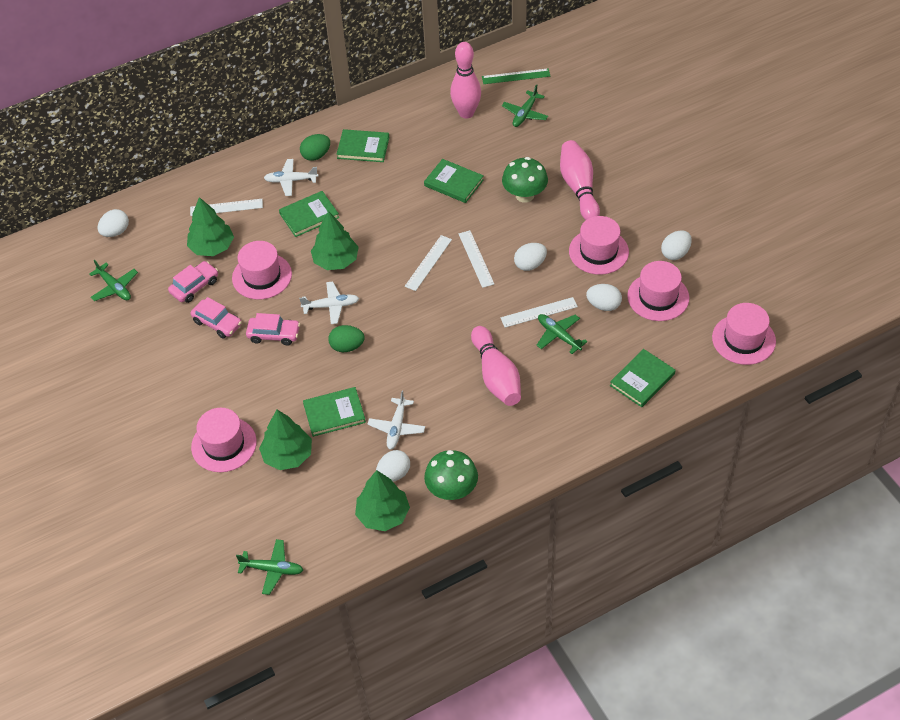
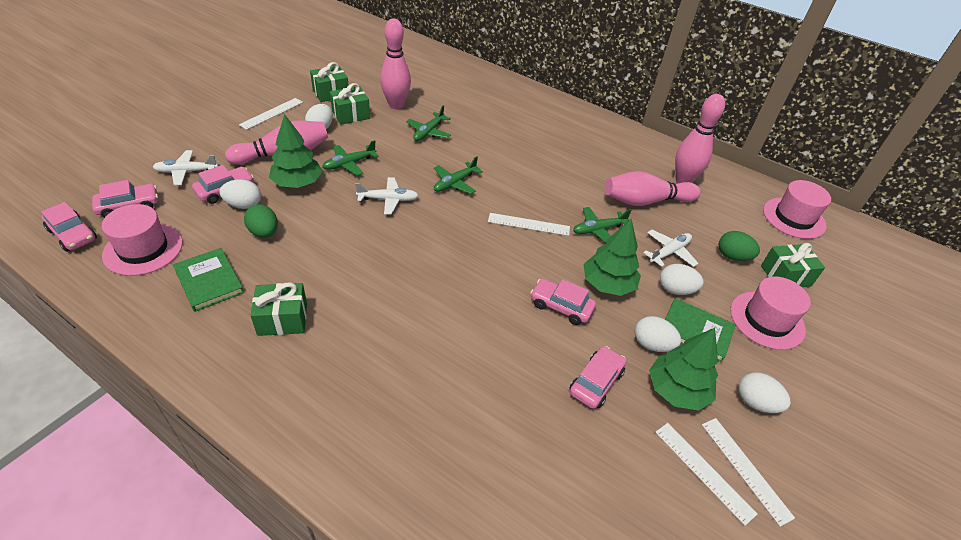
green book: 5 -> 2
green gift: 0 -> 4
green mushroom: 2 -> 0
green ruler: 1 -> 0
green tree: 4 -> 3
pink bowling pin: 3 -> 4
pink car: 3 -> 5
pink hat: 5 -> 3

